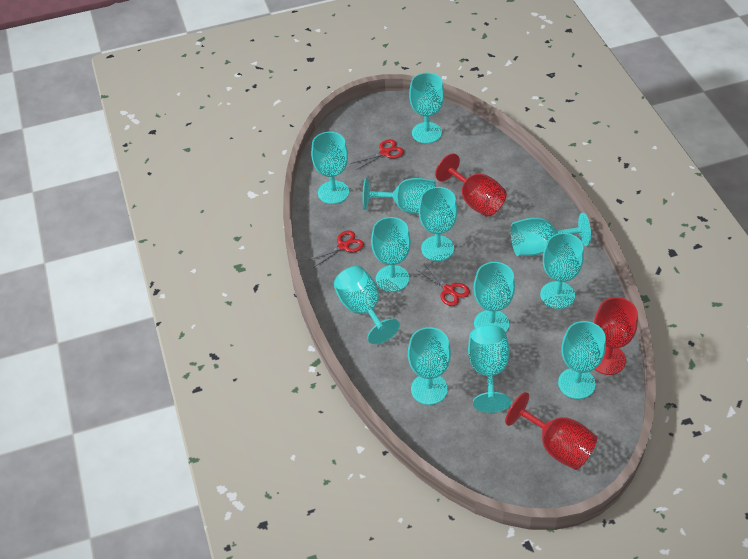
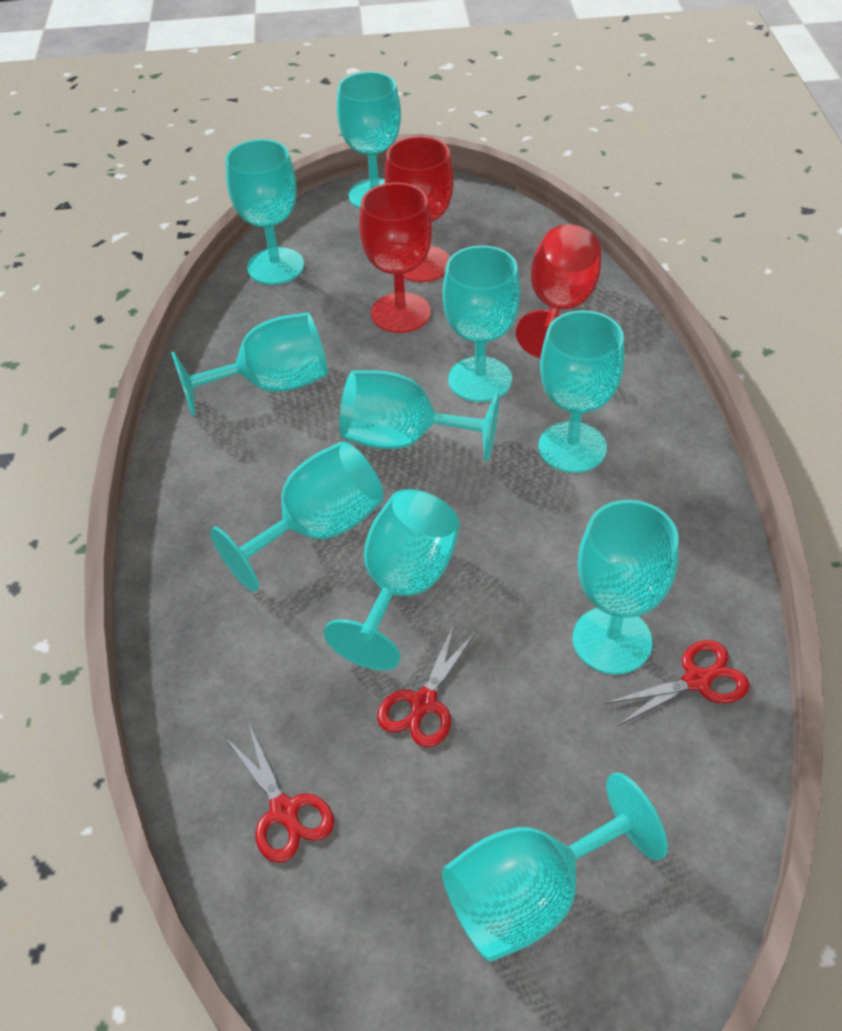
turquoise goblet: 12 -> 10

